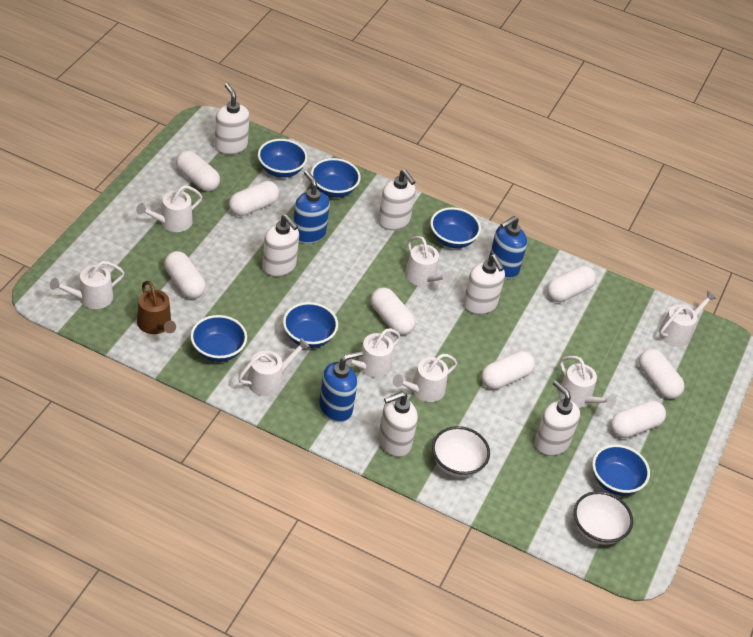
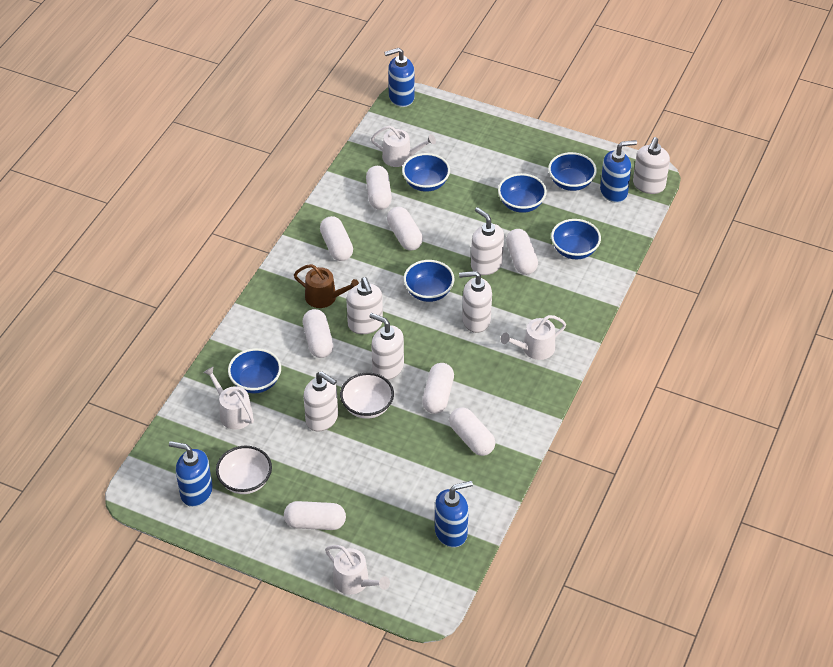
blue soap dispenser: 3 -> 4
white watering can: 8 -> 4

